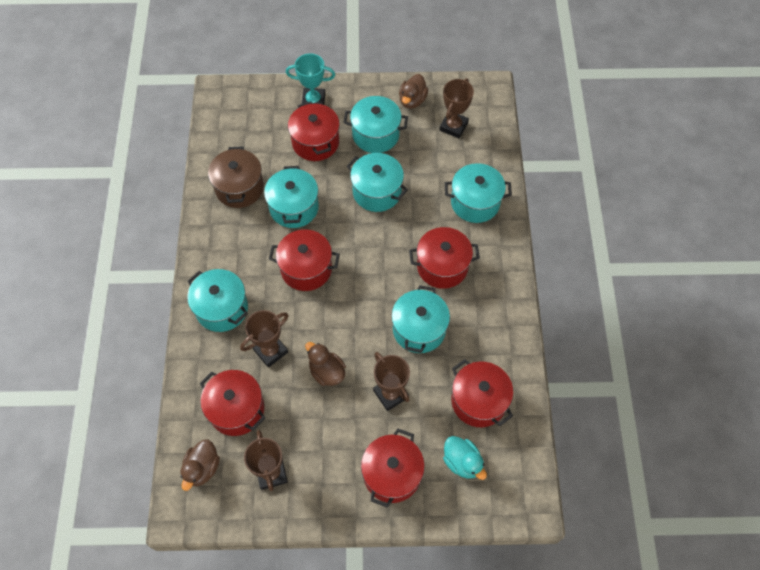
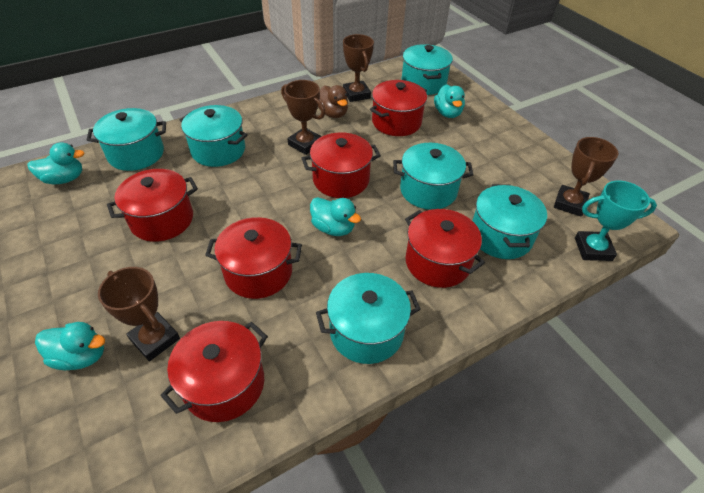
brown duck: 3 -> 1
brown pot: 1 -> 0
turquoise duck: 1 -> 4

